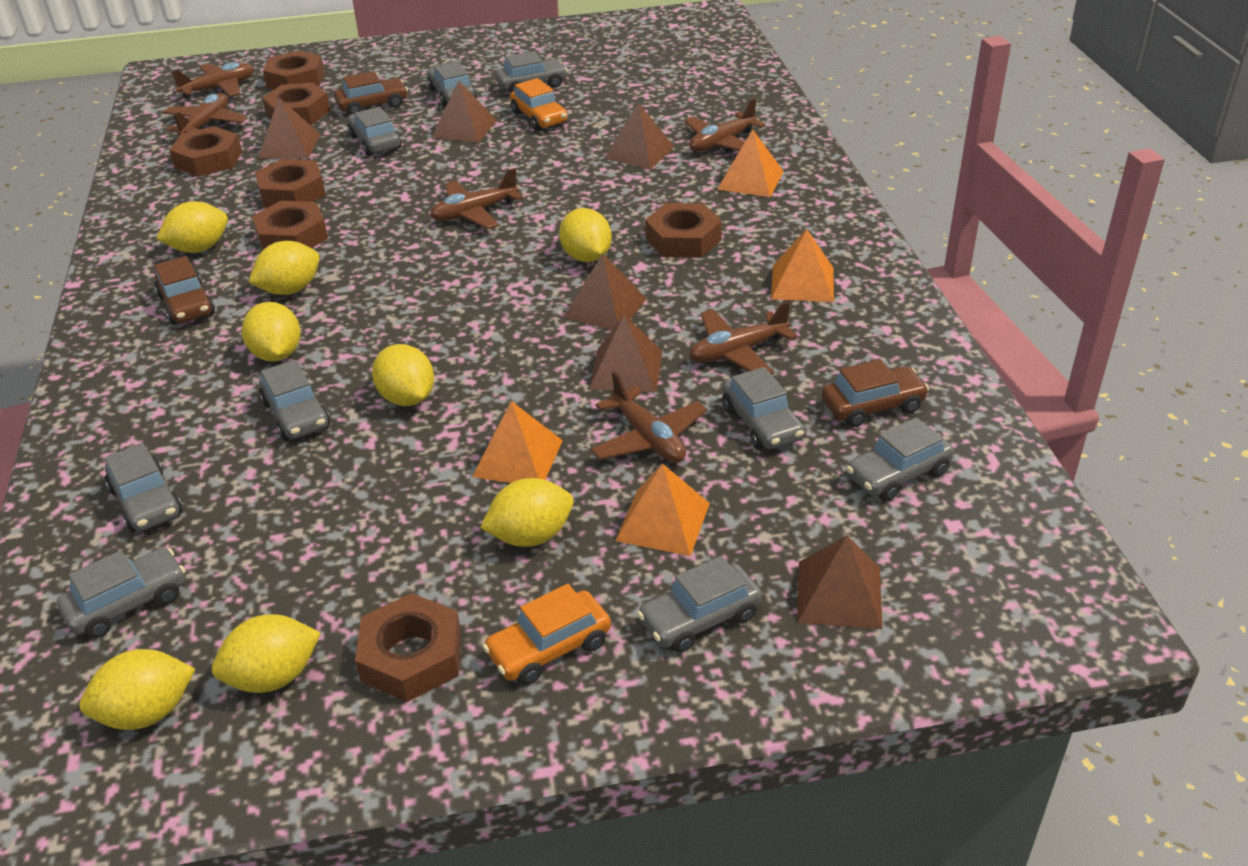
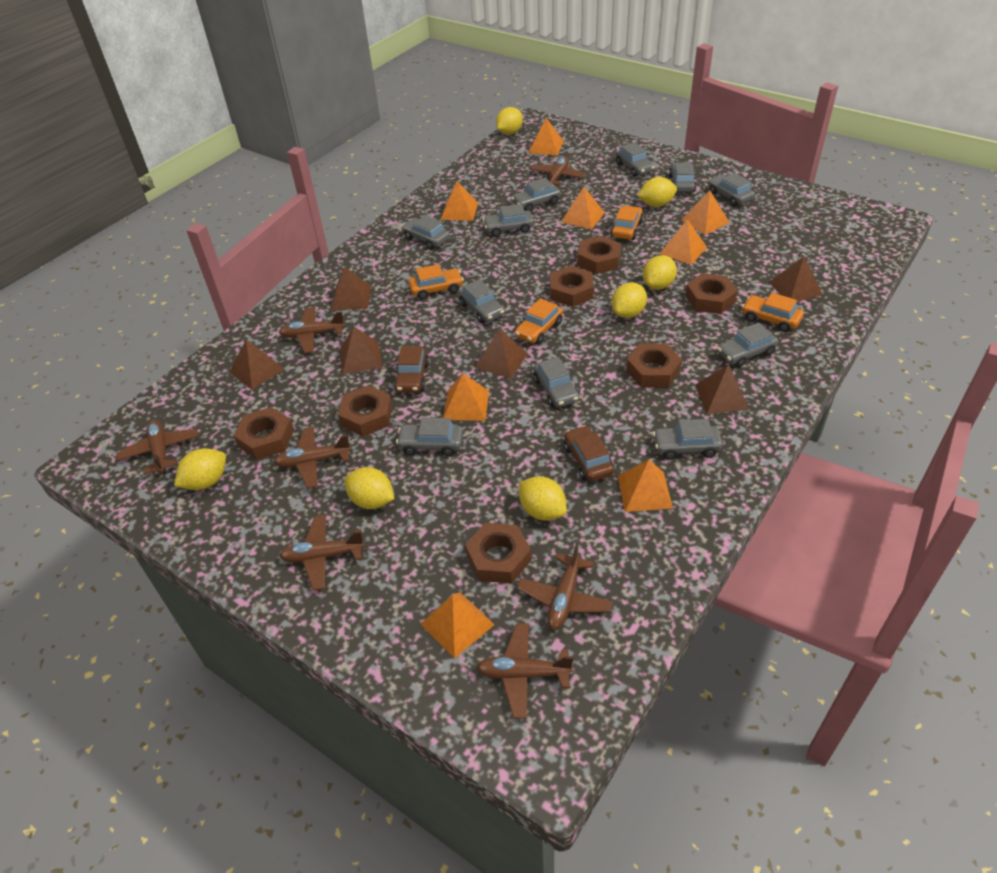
brown car: 3 -> 2
brown plane: 6 -> 7
grey car: 9 -> 11
orange car: 2 -> 4
orange pyramid: 4 -> 8
yellow lemon: 8 -> 7

